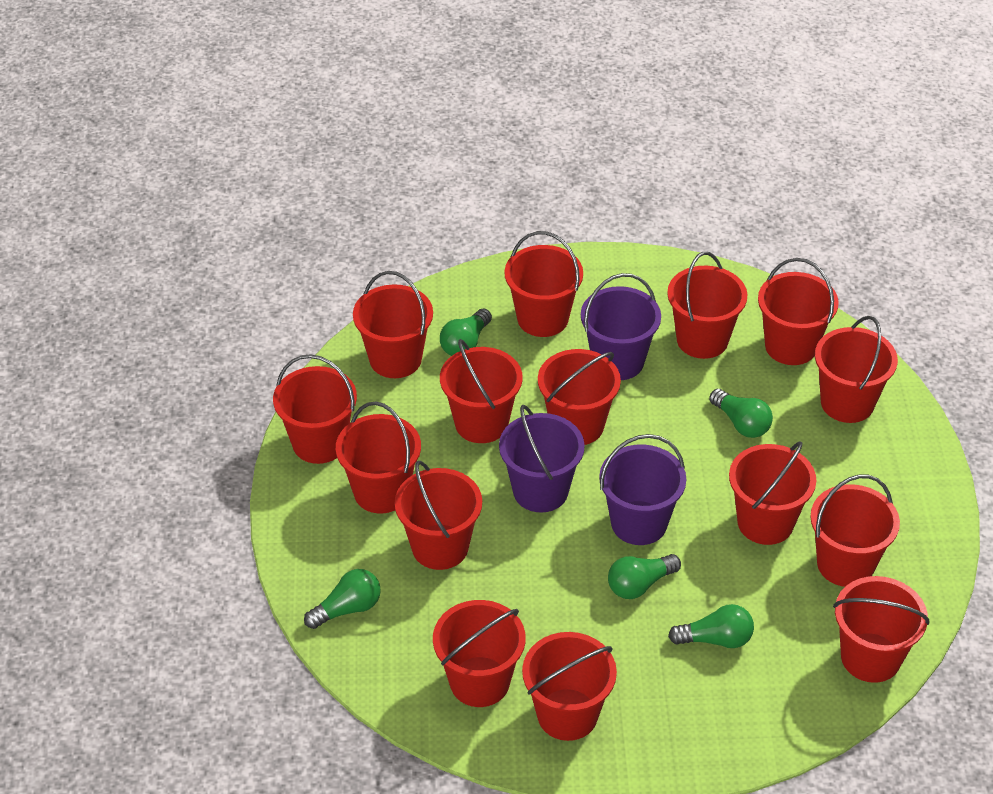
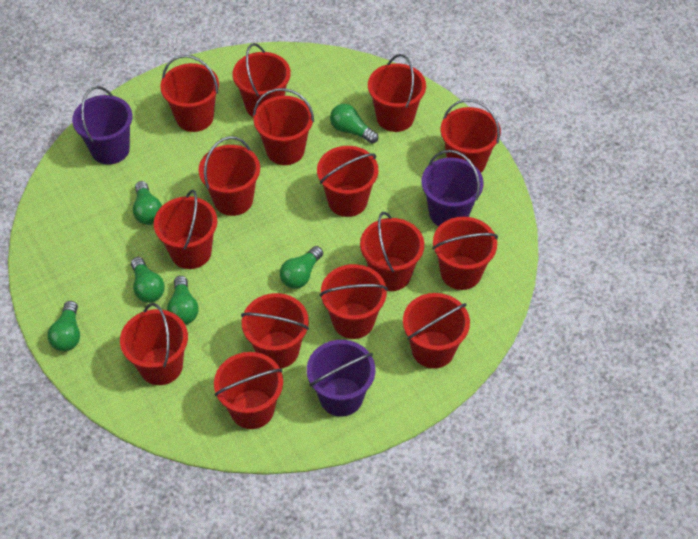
green light bulb: 5 -> 6

